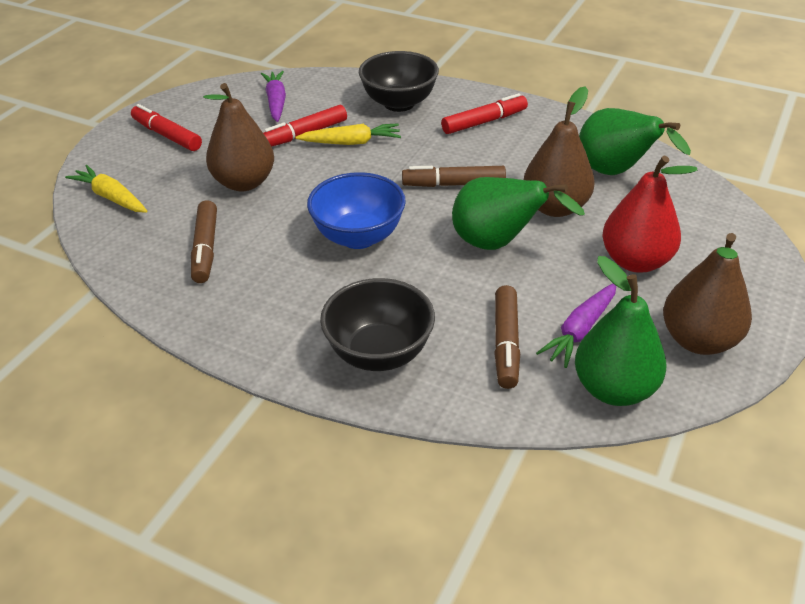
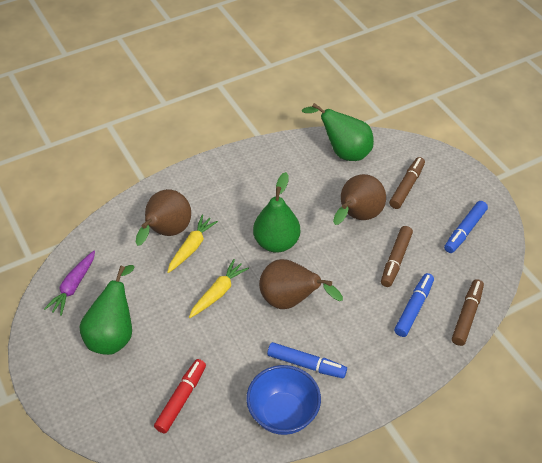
black bowl: 2 -> 0
blue marker: 0 -> 3
purple carrot: 2 -> 1
red marker: 3 -> 1
red pear: 1 -> 0

